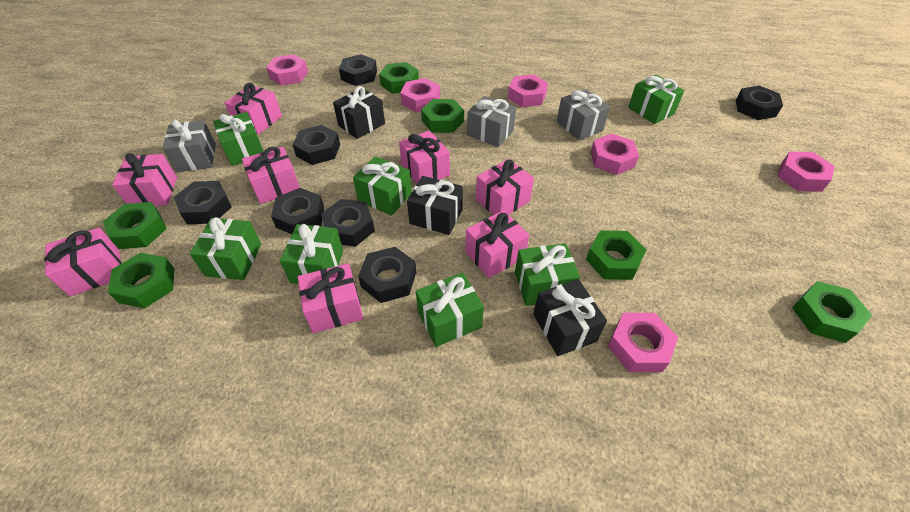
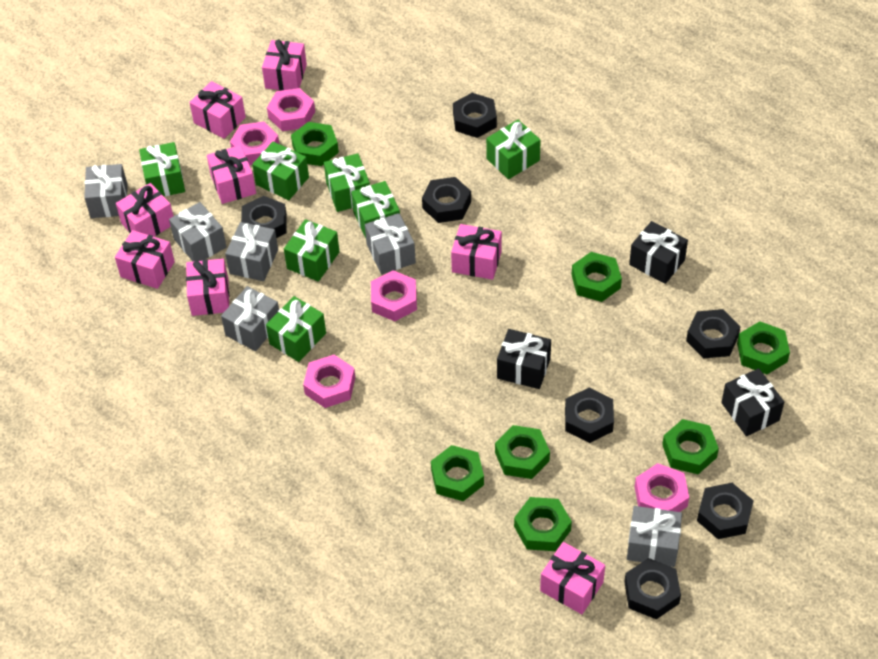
green nut: 6 -> 7
grey gift: 3 -> 6
pink nut: 6 -> 5

